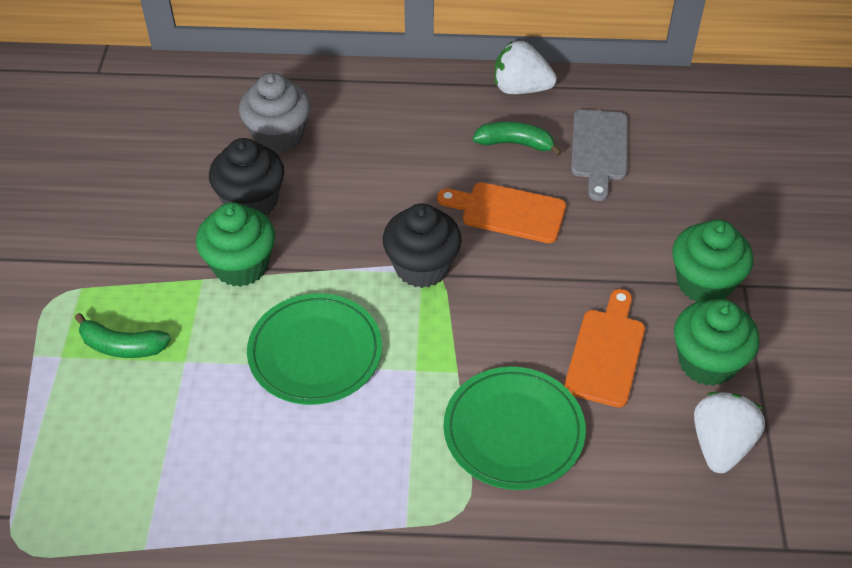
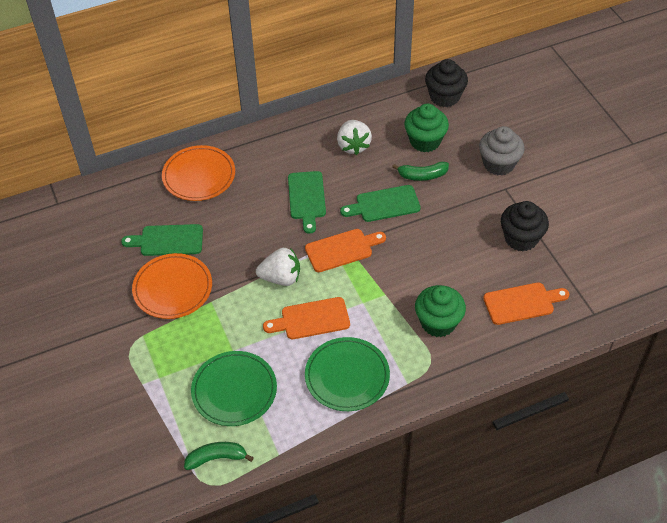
green cupcake: 3 -> 2
green cutting board: 0 -> 3
grey cutting board: 1 -> 0
orange cutting board: 2 -> 3
orange plate: 0 -> 2

